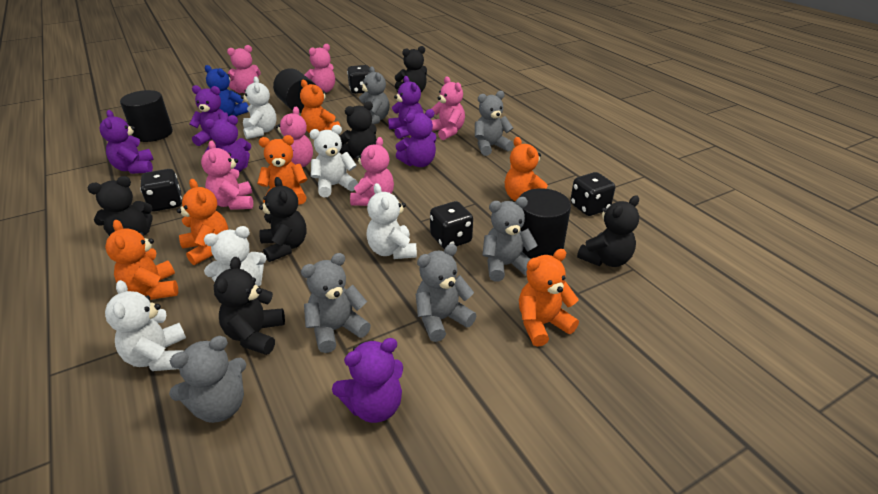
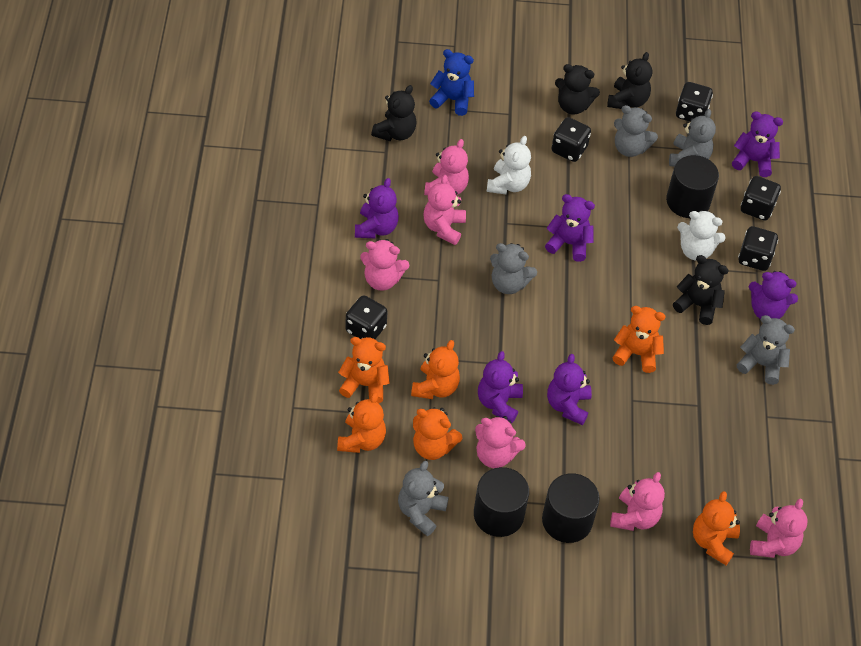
black dice: 4 -> 5
black teddy bear: 6 -> 4
grey teddy bear: 6 -> 5
white teddy bear: 5 -> 2

